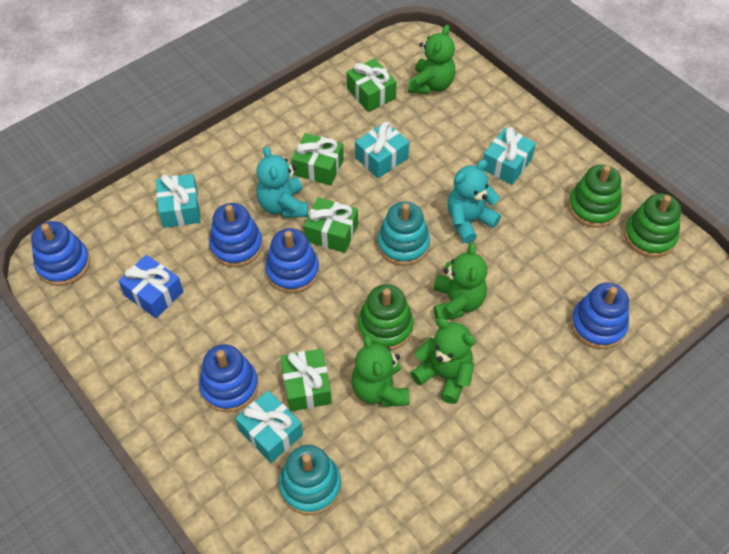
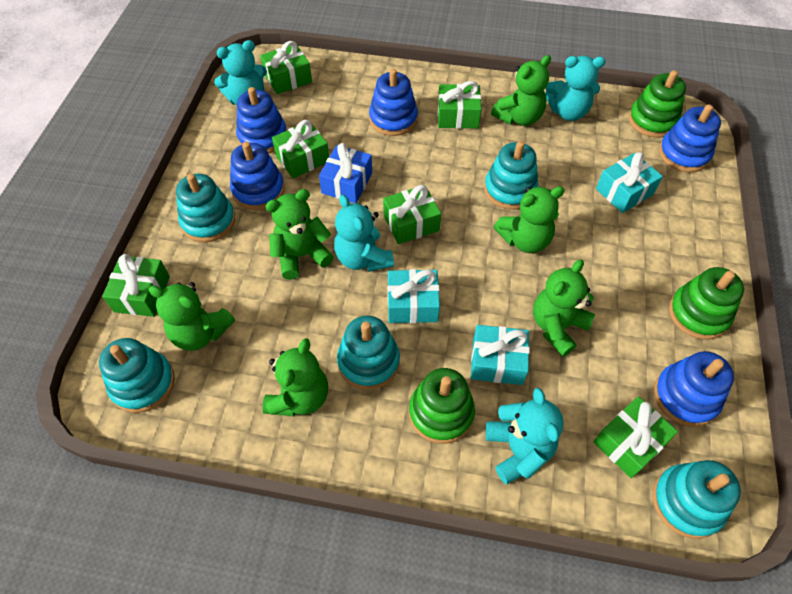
green gift: 4 -> 6
green teddy bear: 4 -> 6
turquoise gift: 4 -> 3
turquoise stacking toy: 2 -> 5
turquoise teddy bear: 2 -> 4

